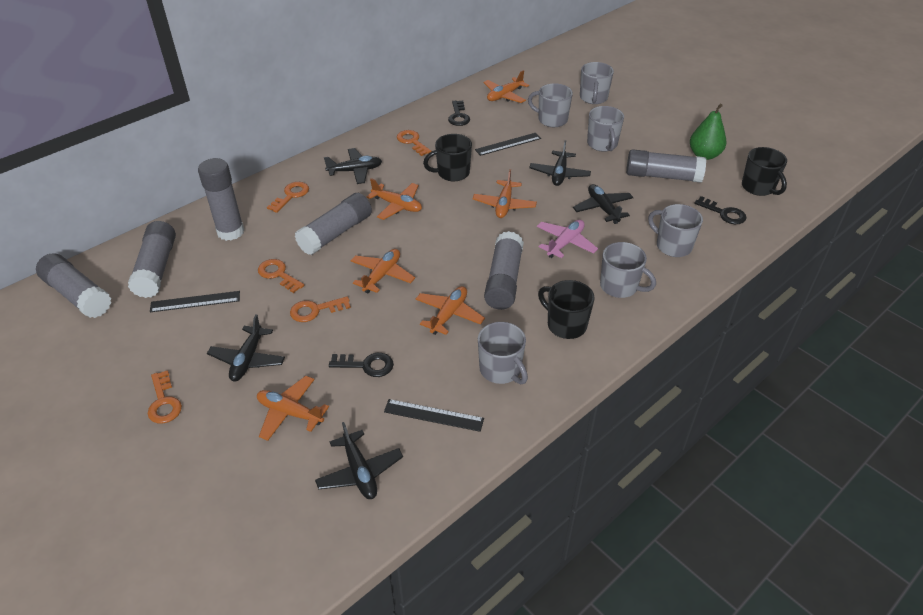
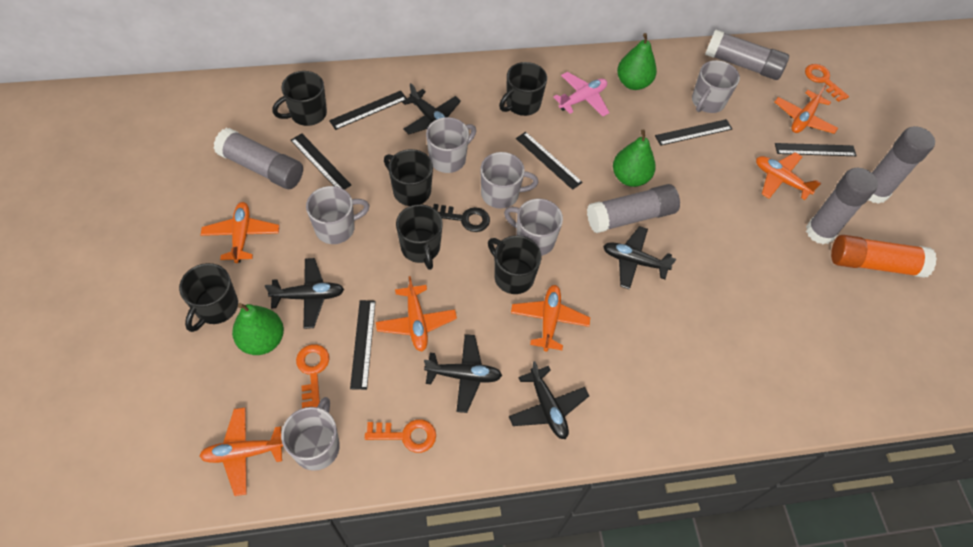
black key: 3 -> 1
black mug: 3 -> 6
black ruler: 3 -> 6
green pear: 1 -> 3
grey glue stick: 6 -> 5
orange glue stick: 0 -> 1
orange key: 5 -> 3

